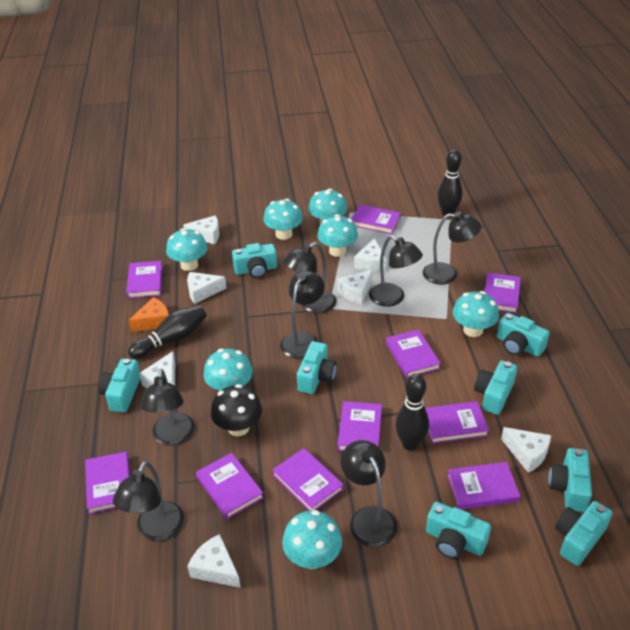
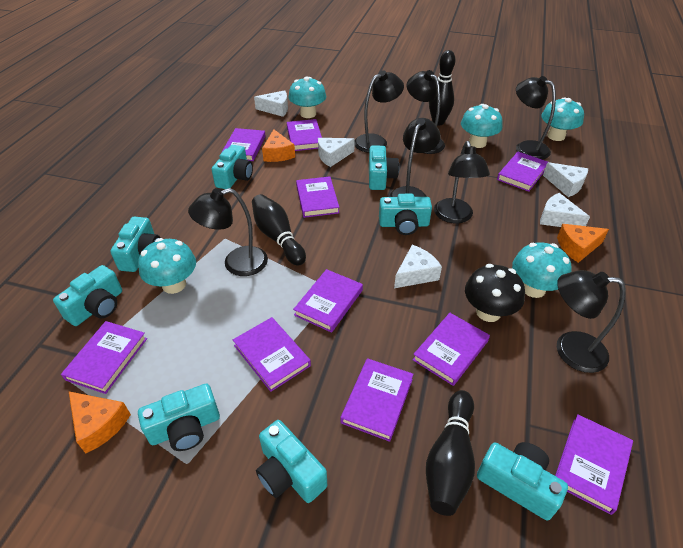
orange cheese: 1 -> 3
turquoise mushroom: 7 -> 5
white cheese: 7 -> 5

